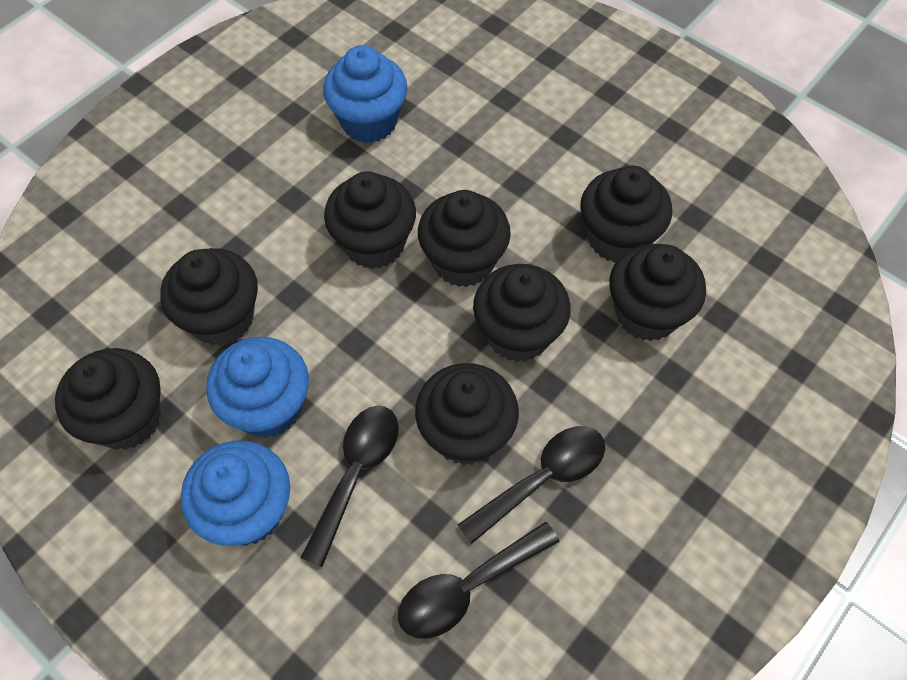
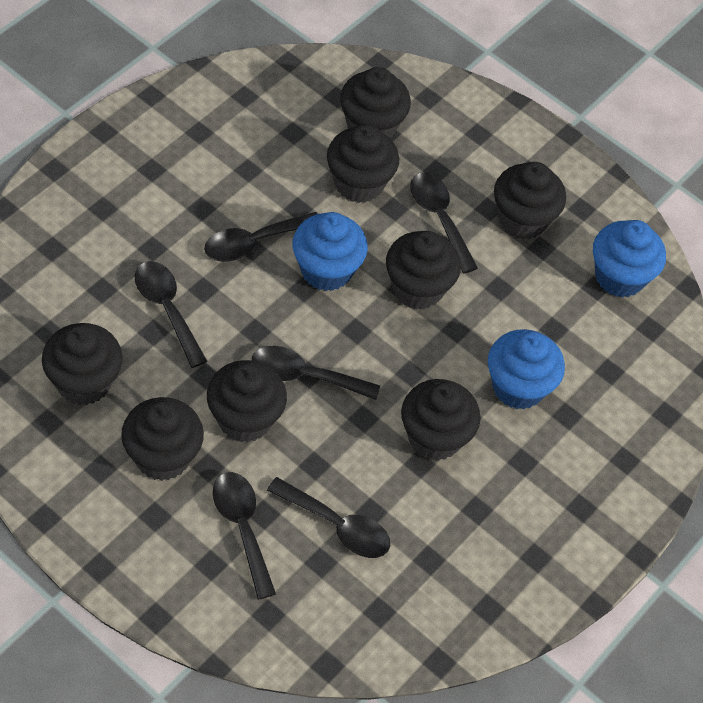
black spoon: 3 -> 6

